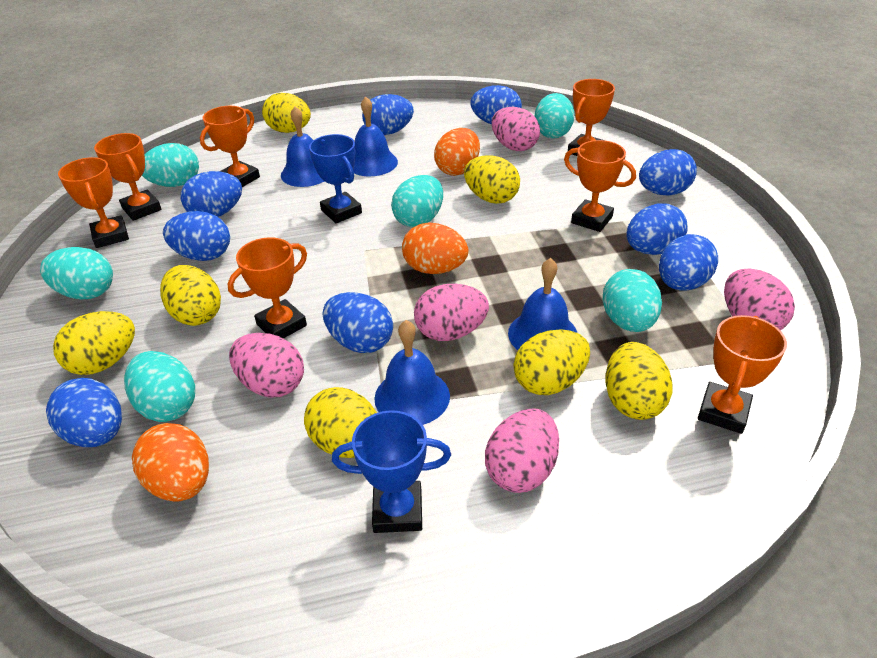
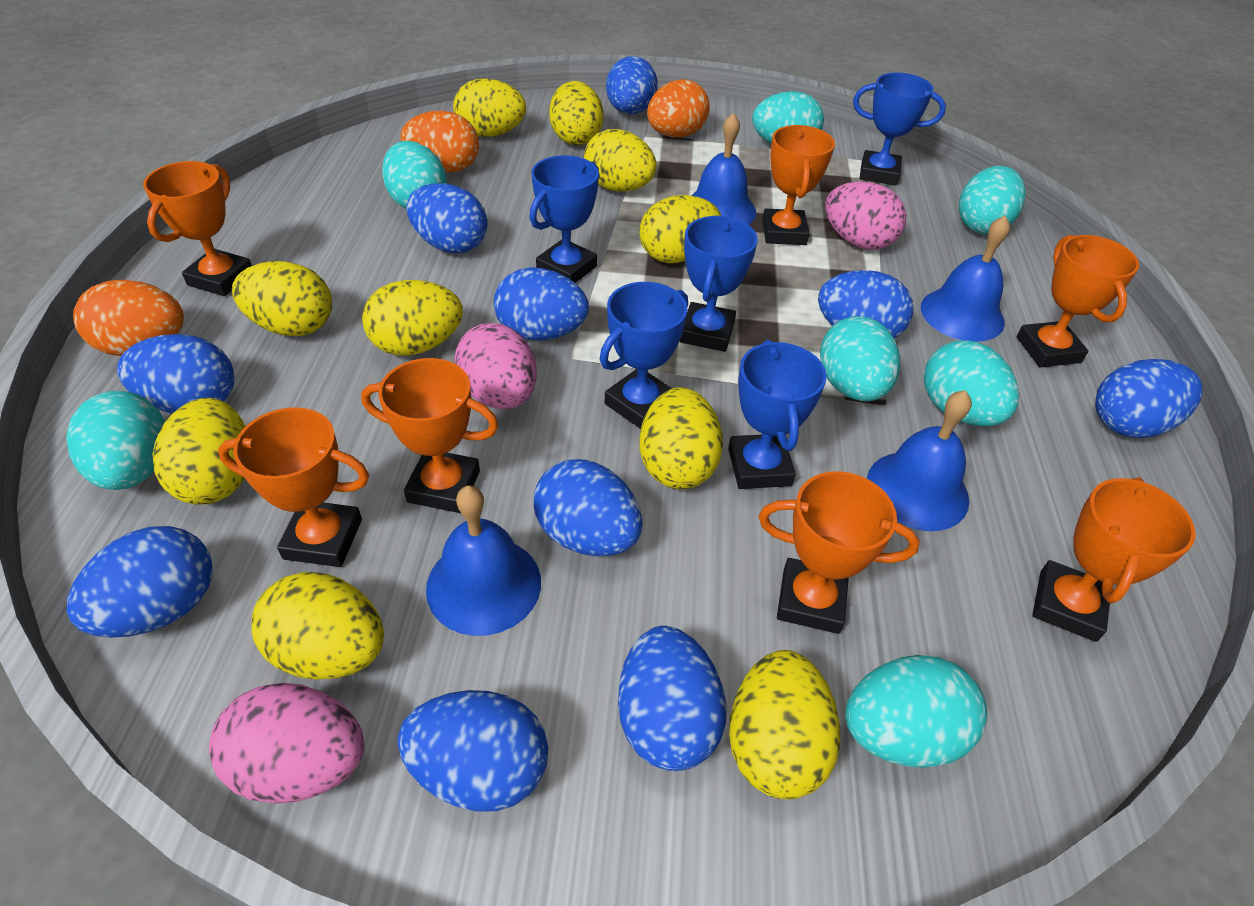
blue egg: 9 -> 10
blue trophy: 2 -> 5
pink egg: 5 -> 3
turquoise egg: 6 -> 7
yellow egg: 7 -> 10

